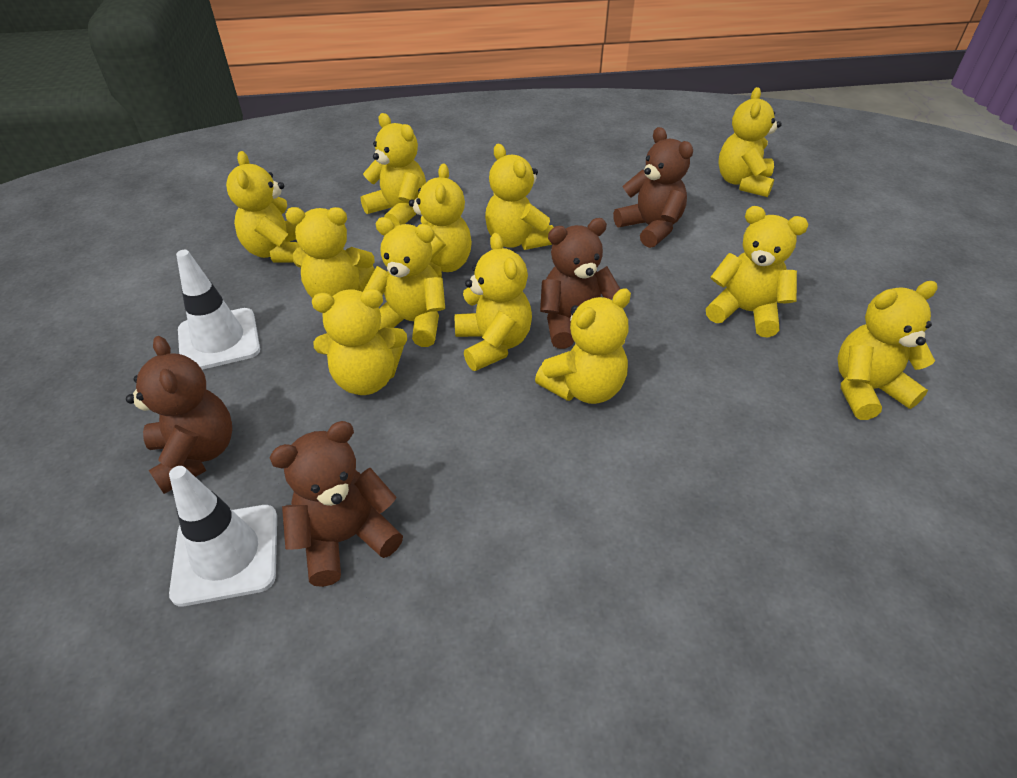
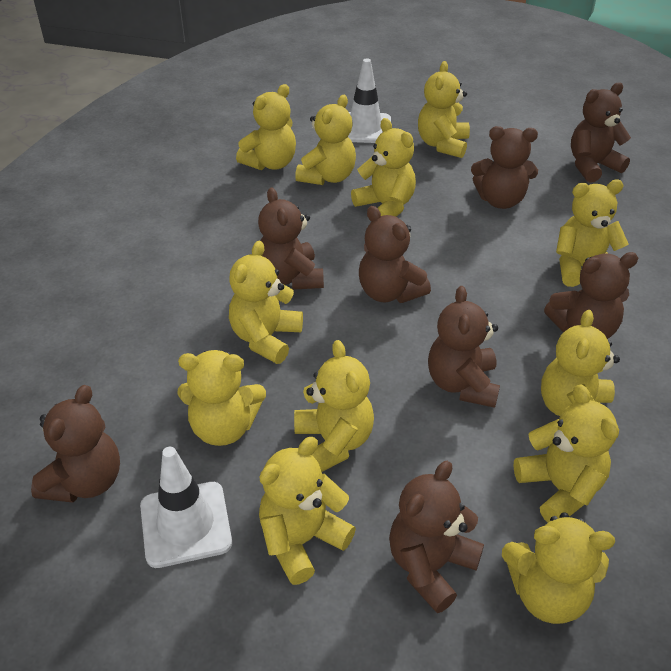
brown teddy bear: 4 -> 8

